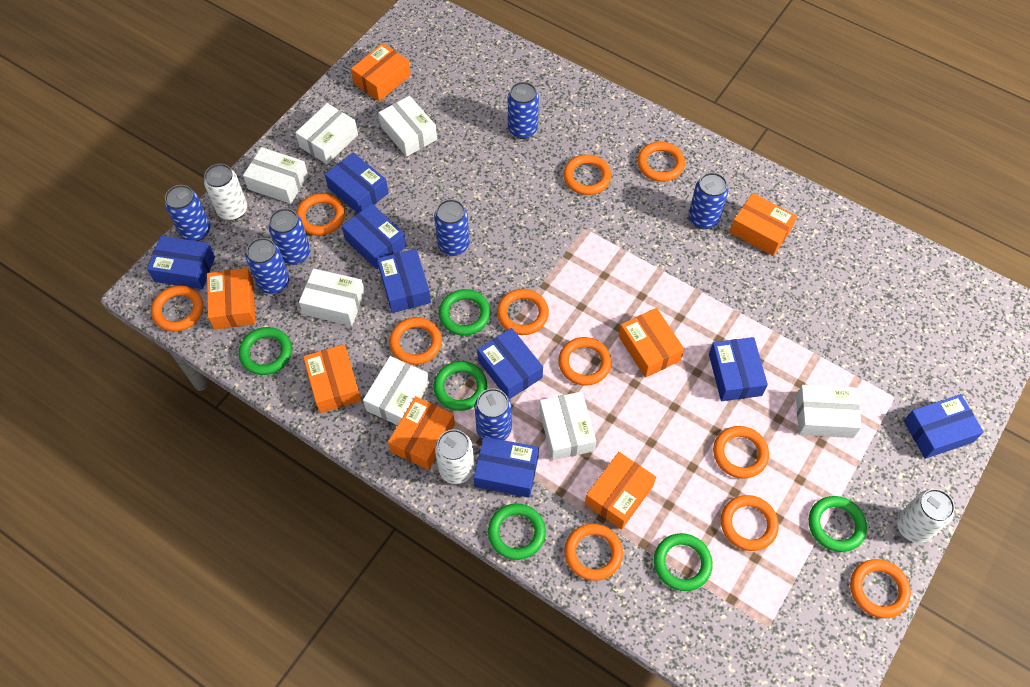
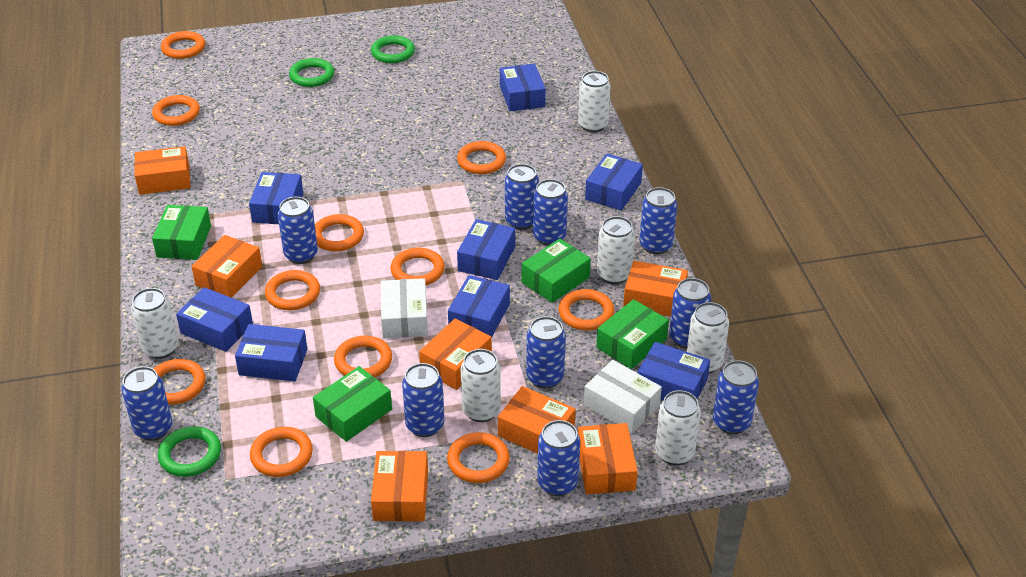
blue can: 7 -> 10
green box: 0 -> 4
green ring: 6 -> 3
white box: 7 -> 2
white can: 3 -> 6

